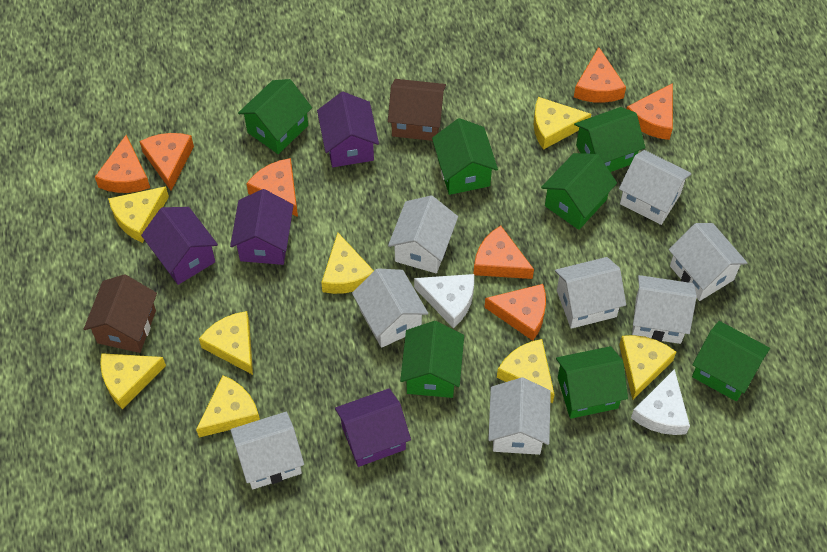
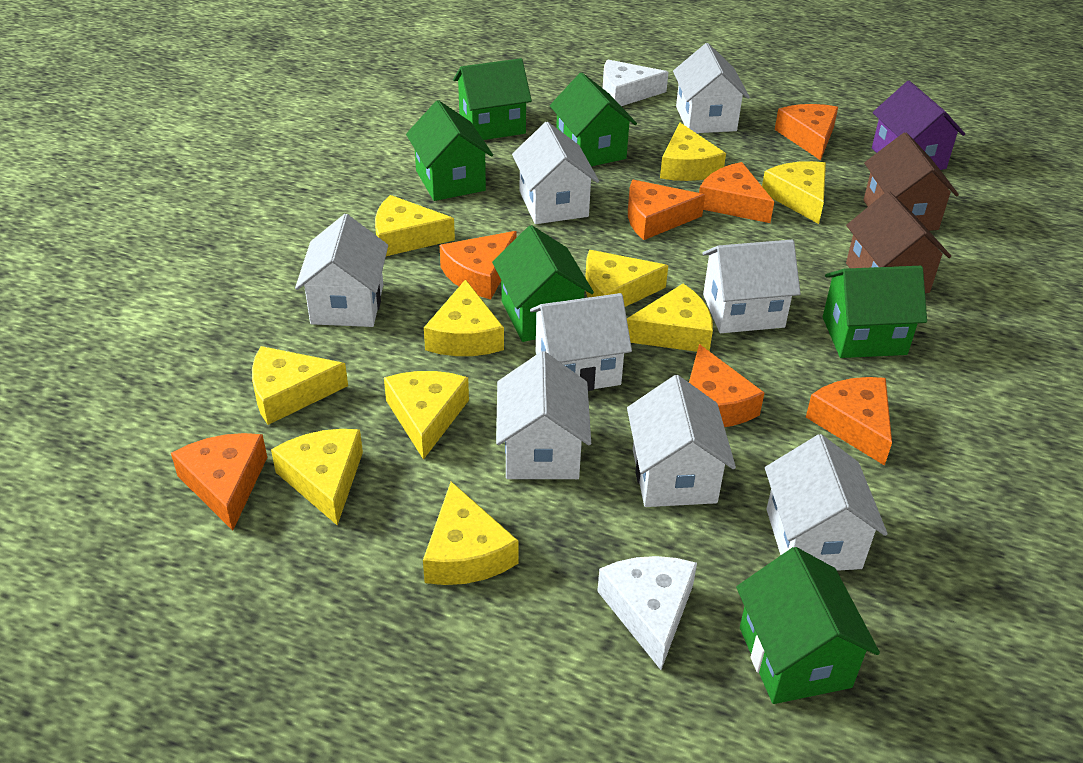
green house: 7 -> 6
purple house: 4 -> 1
yellow cheese: 8 -> 10

